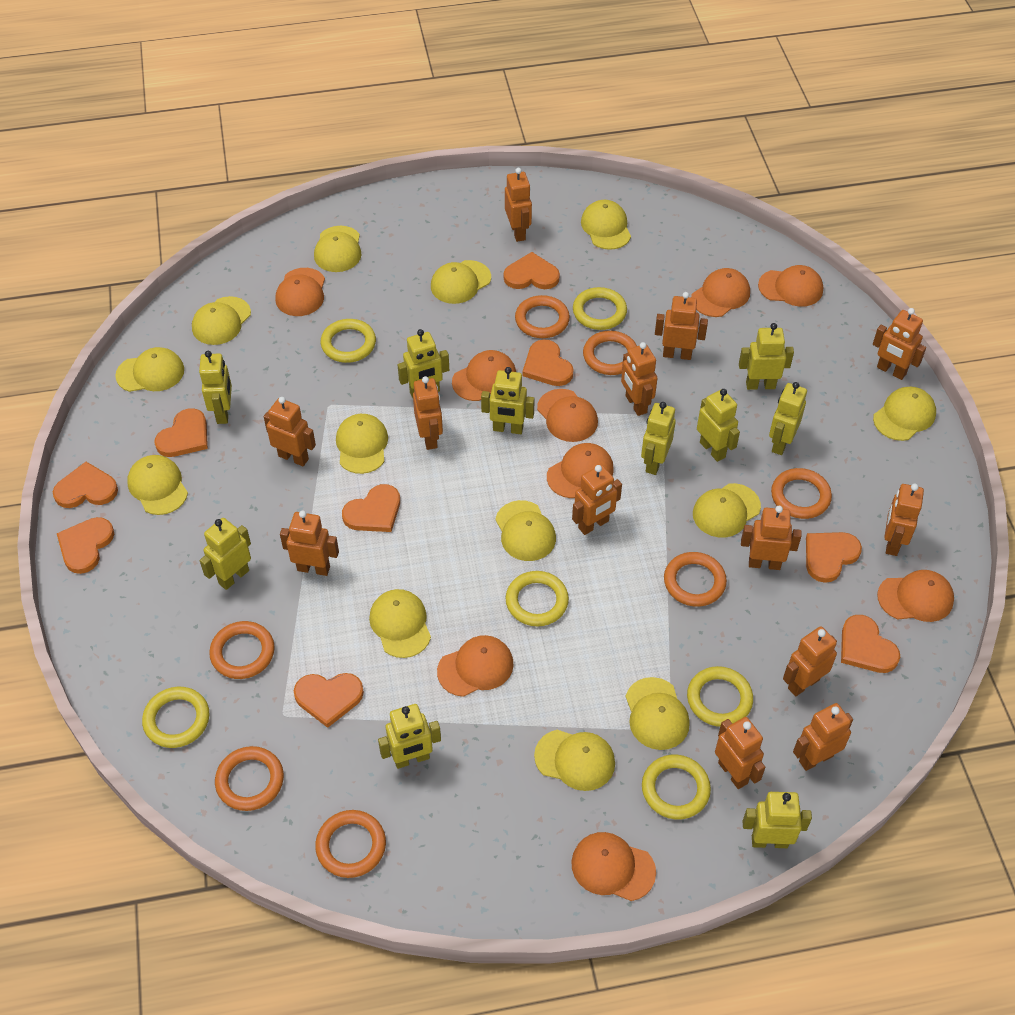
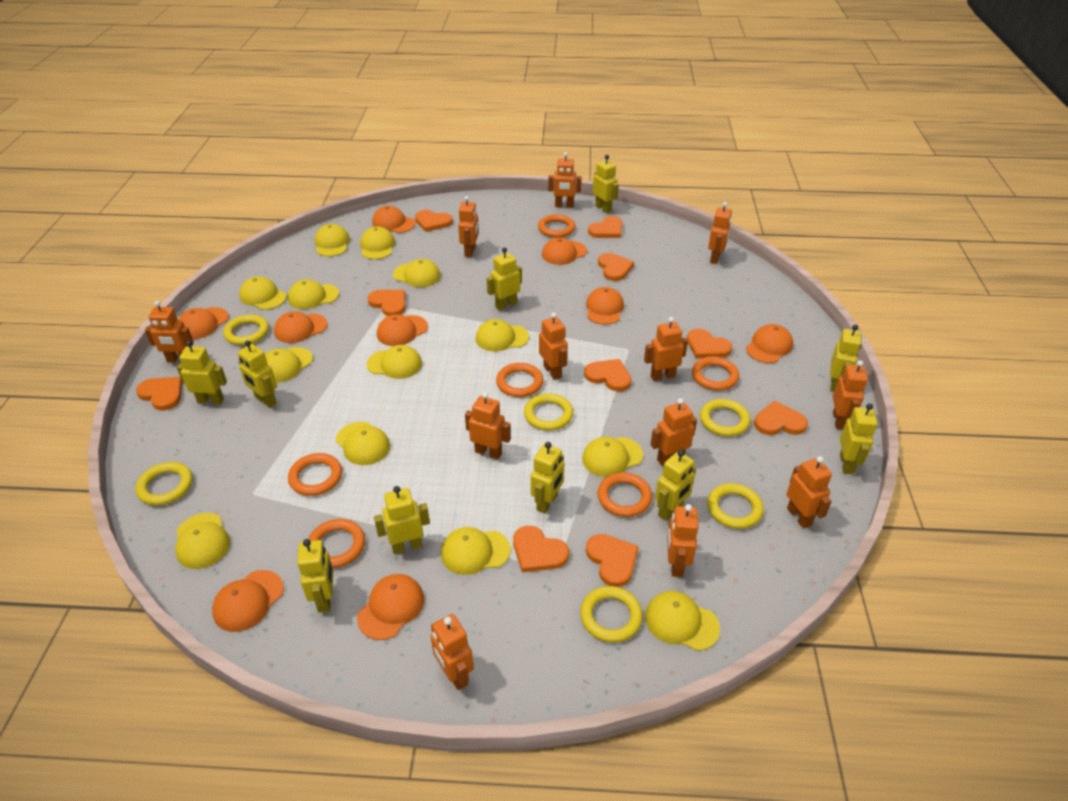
orange heart: 9 -> 10
orange ring: 7 -> 6
orange robot: 13 -> 12

